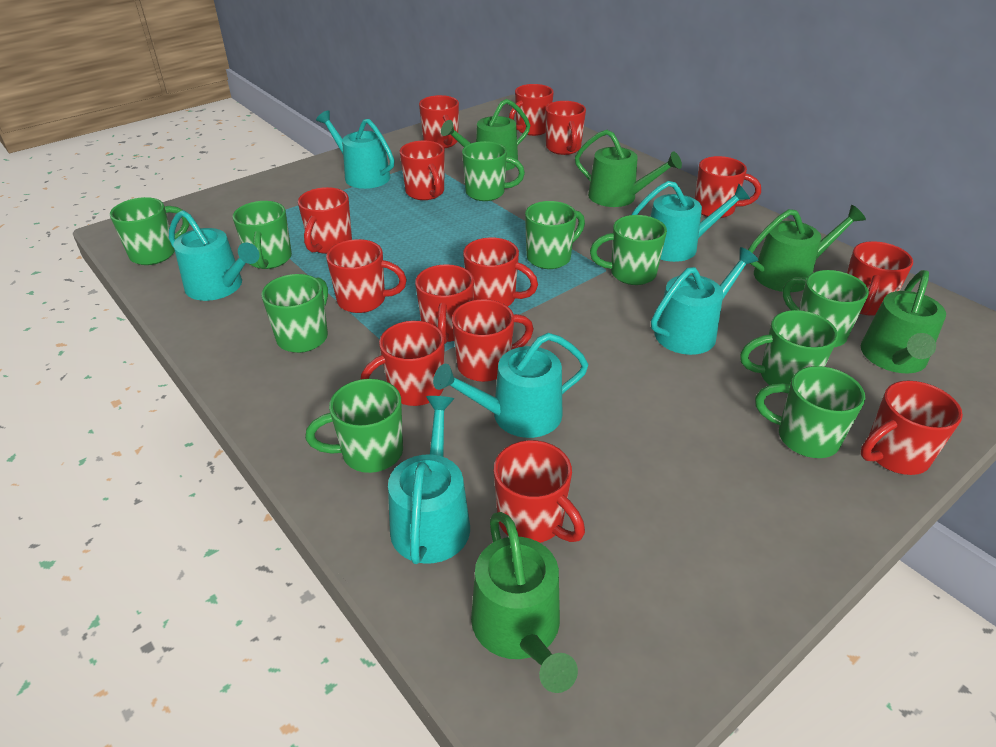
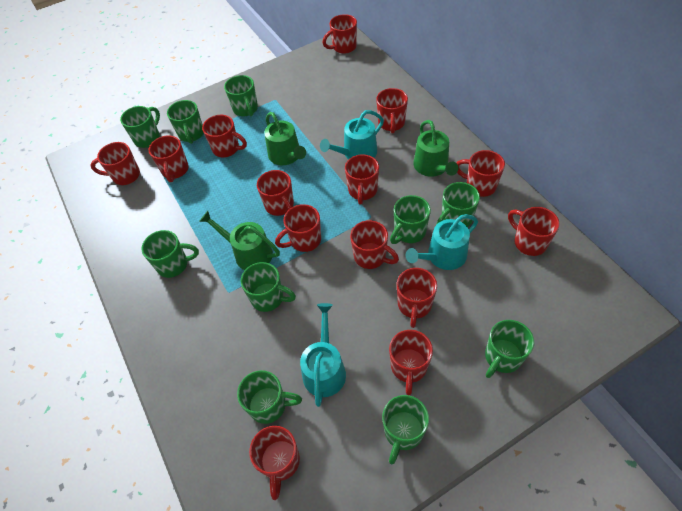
green watering can: 5 -> 3
turquoise watering can: 6 -> 3

